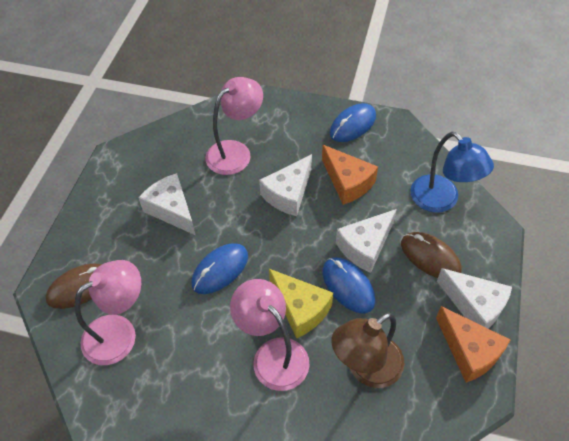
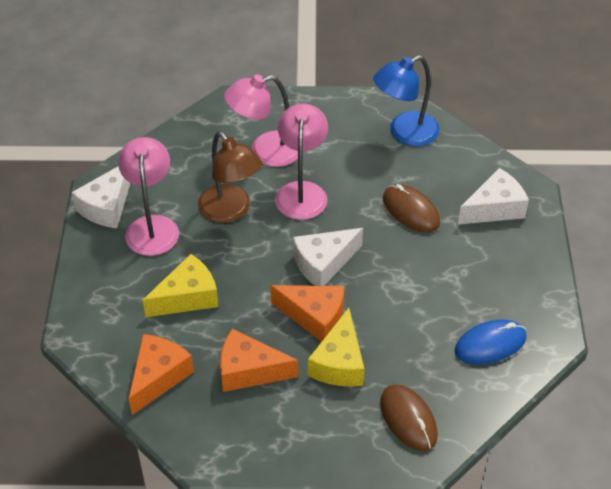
blue mouse: 3 -> 1
orange cheese: 2 -> 3
white cheese: 4 -> 3
yellow cheese: 1 -> 2

